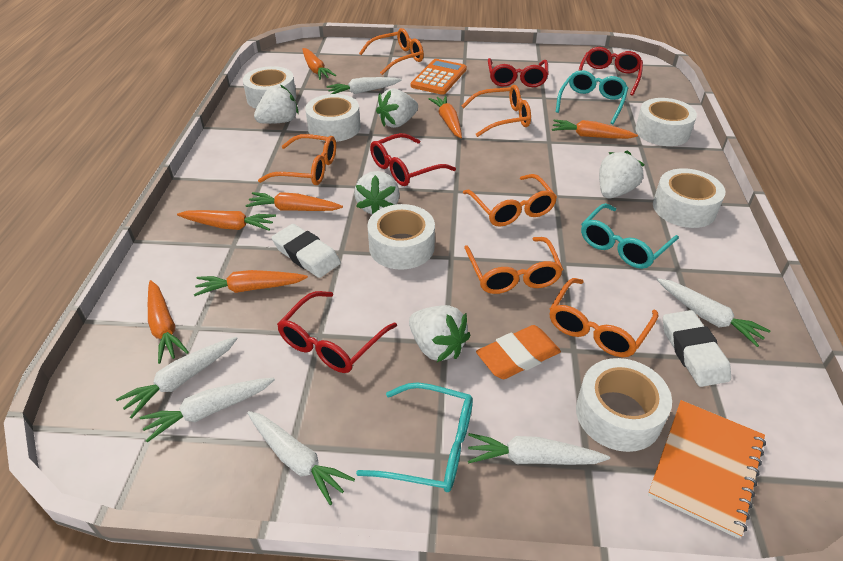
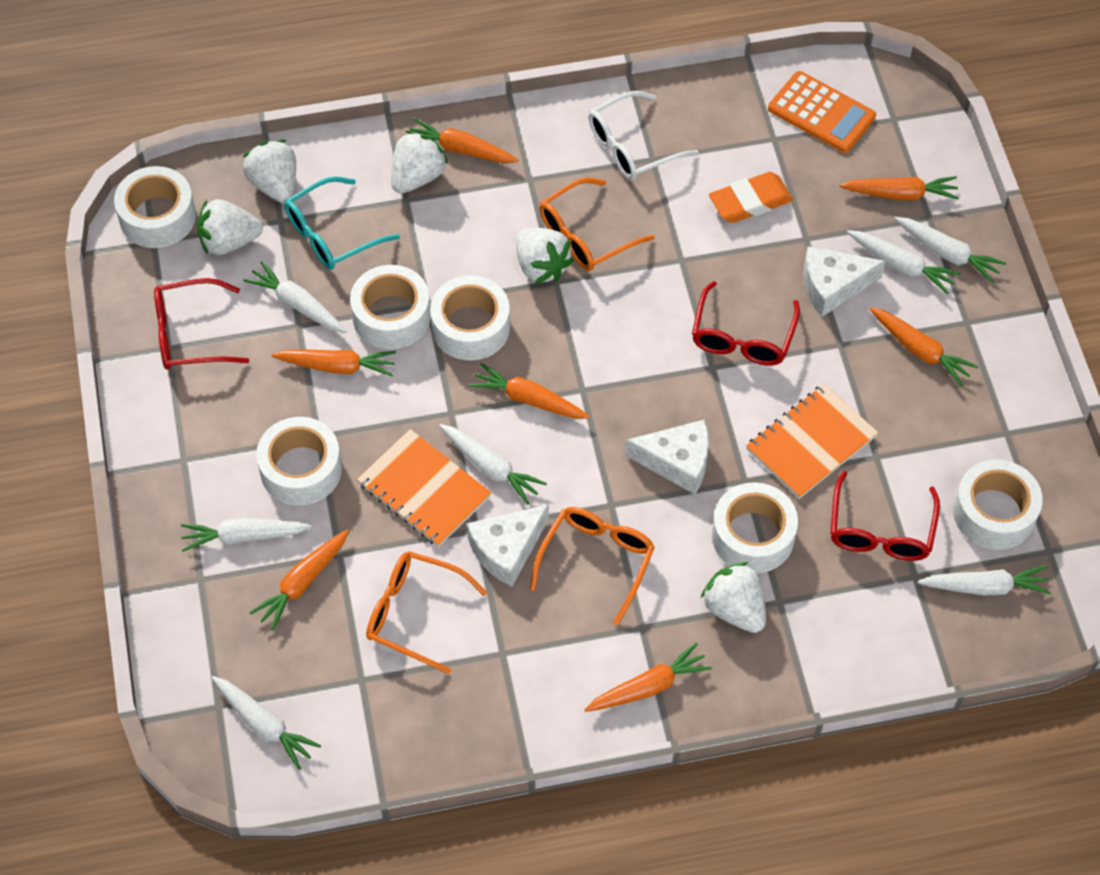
orange glasses: 6 -> 3
orange notebook: 1 -> 2
red glasses: 4 -> 3
turquoise glasses: 3 -> 1
white carrot: 6 -> 7
white cheese: 0 -> 3
white eraser: 2 -> 0
white glasses: 0 -> 1

